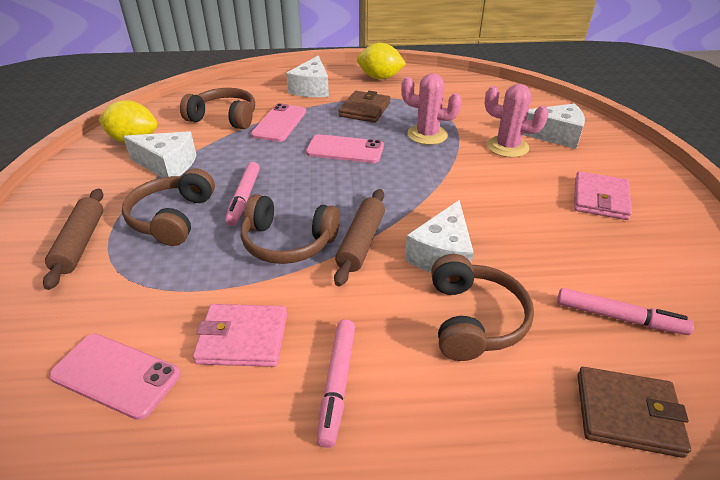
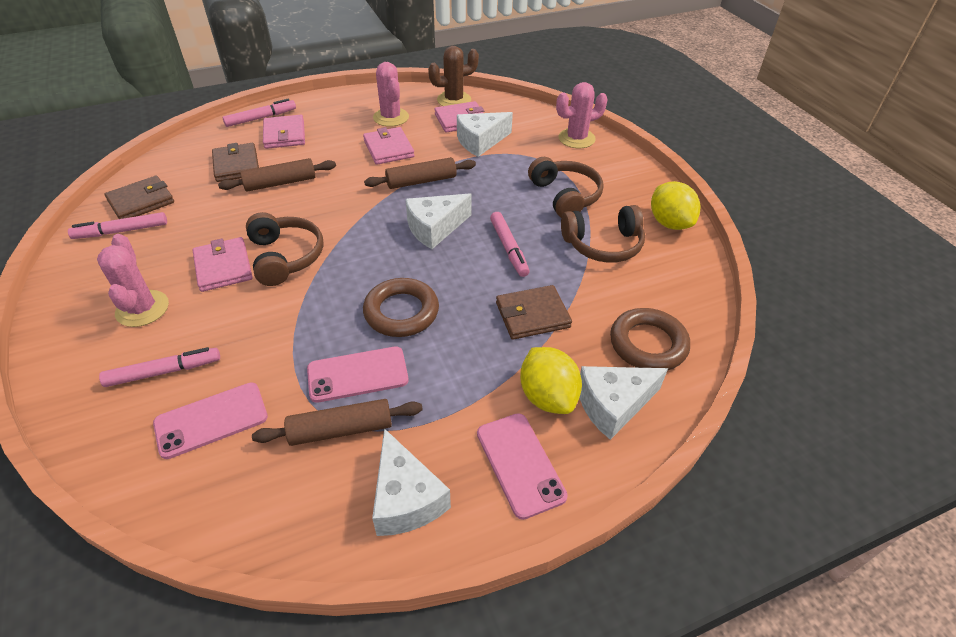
brown cactus: 0 -> 1
brown headphones: 4 -> 3
brown ring: 0 -> 2
brown rolling pin: 2 -> 3
brown wallet: 2 -> 3
pink cactus: 2 -> 3
pink marker: 3 -> 4
pink wallet: 2 -> 4

